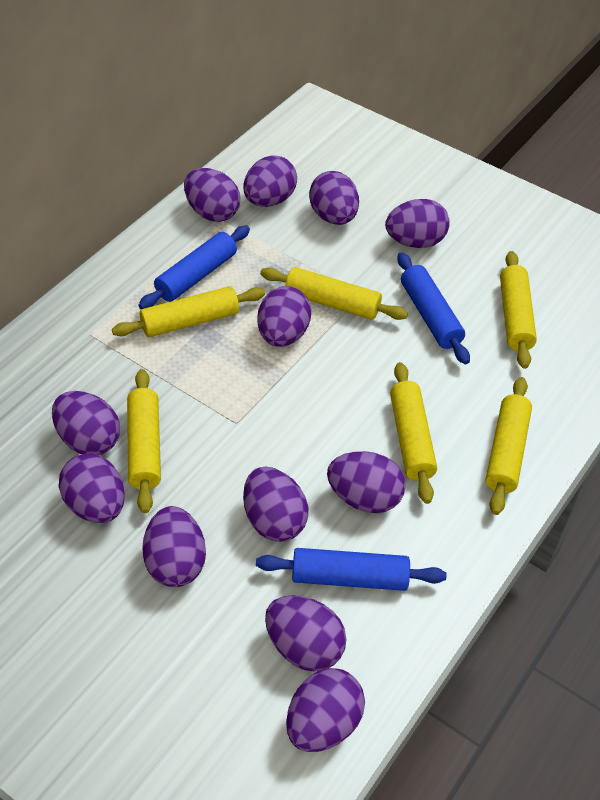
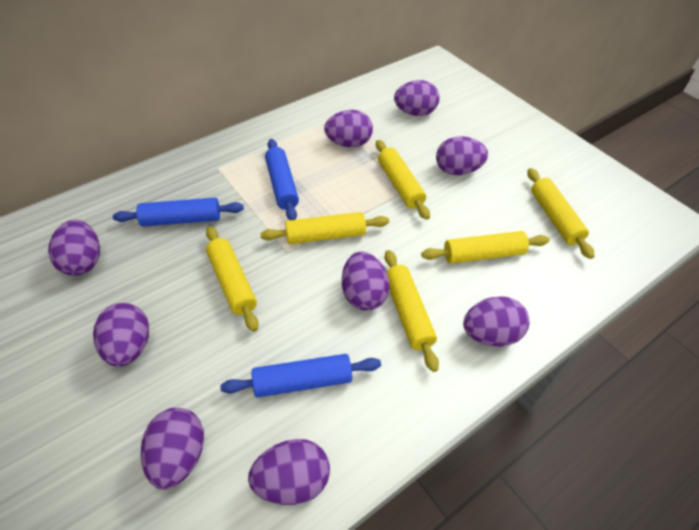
purple egg: 12 -> 9

